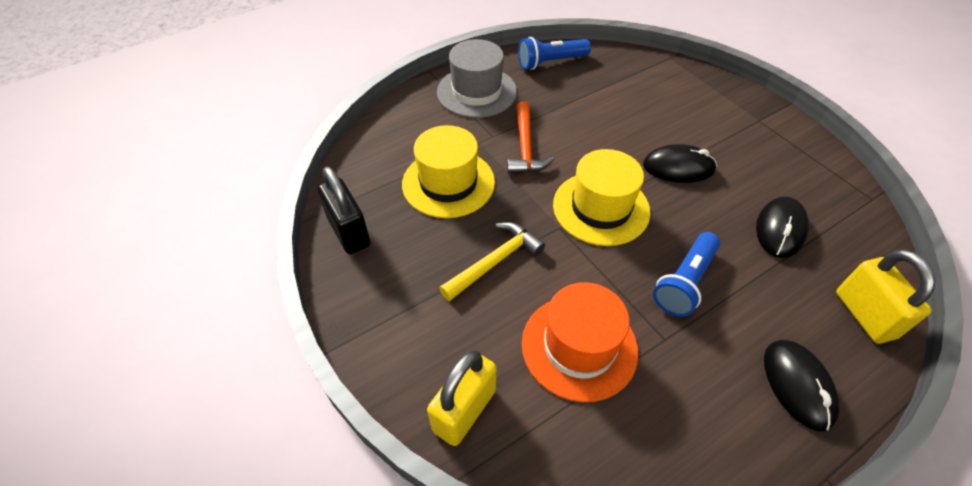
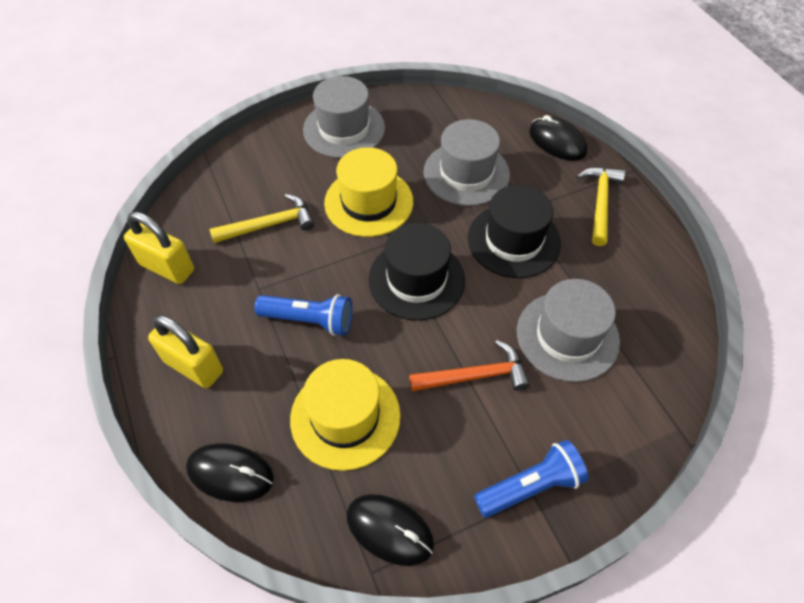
black hat: 0 -> 2
black padlock: 1 -> 0
grey hat: 1 -> 3
orange hat: 1 -> 0
yellow hammer: 1 -> 2

